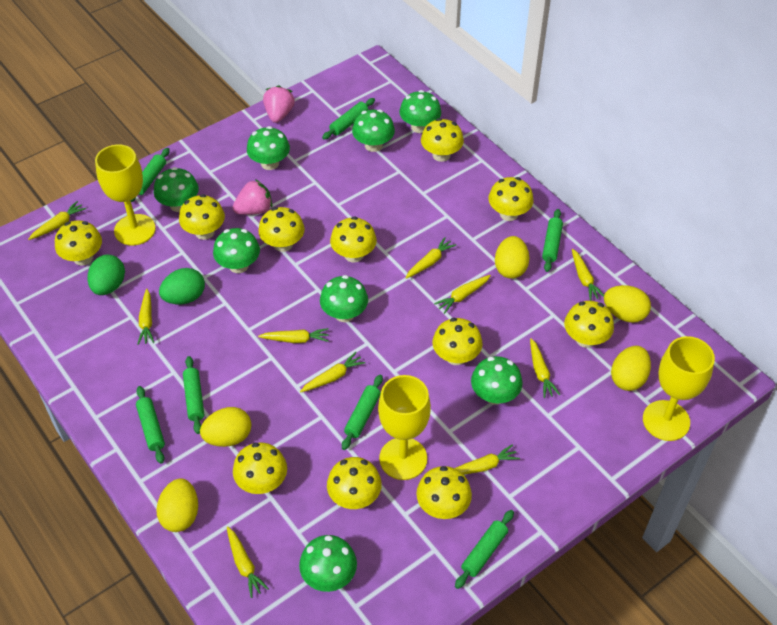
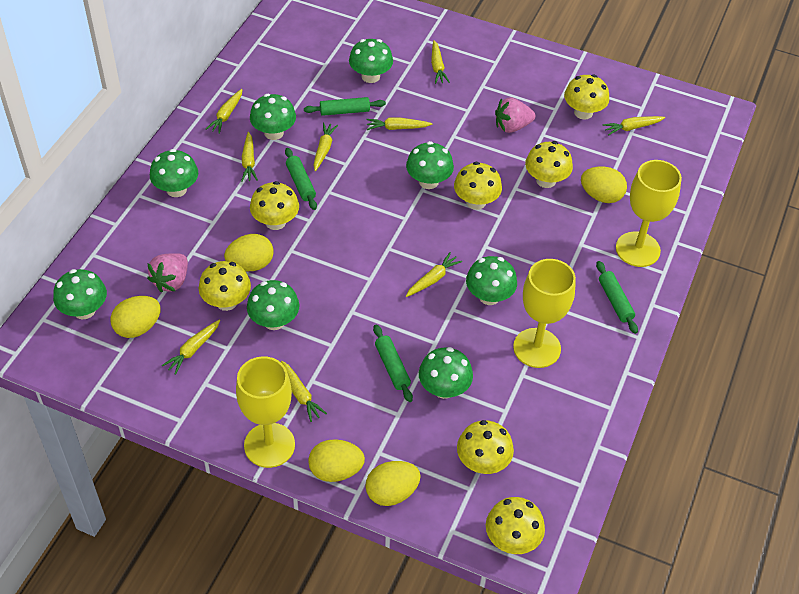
green egg: 2 -> 0
green rolling pin: 7 -> 4
yellow carrot: 10 -> 9
yellow mushroom: 11 -> 7

